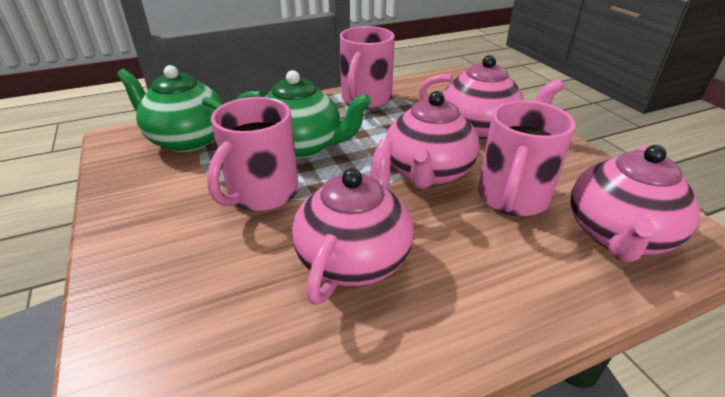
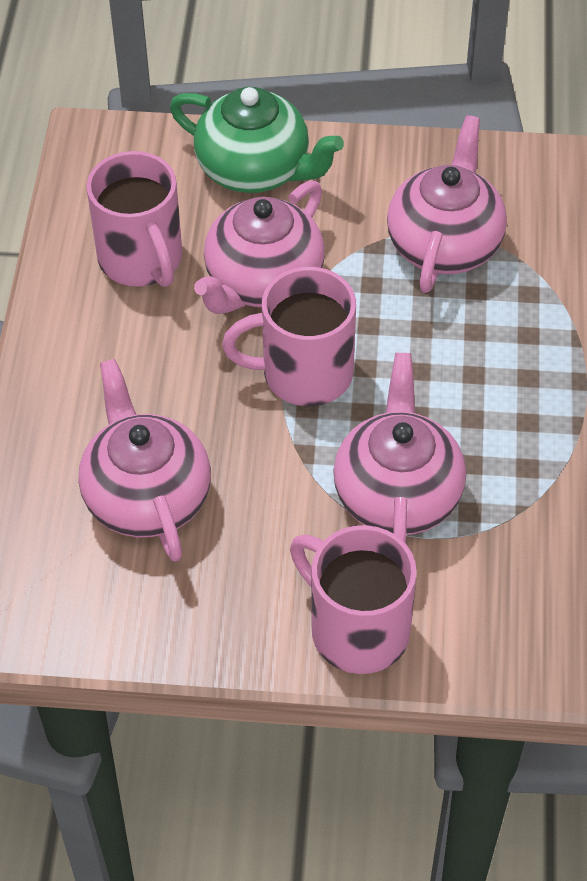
green teapot: 2 -> 1

